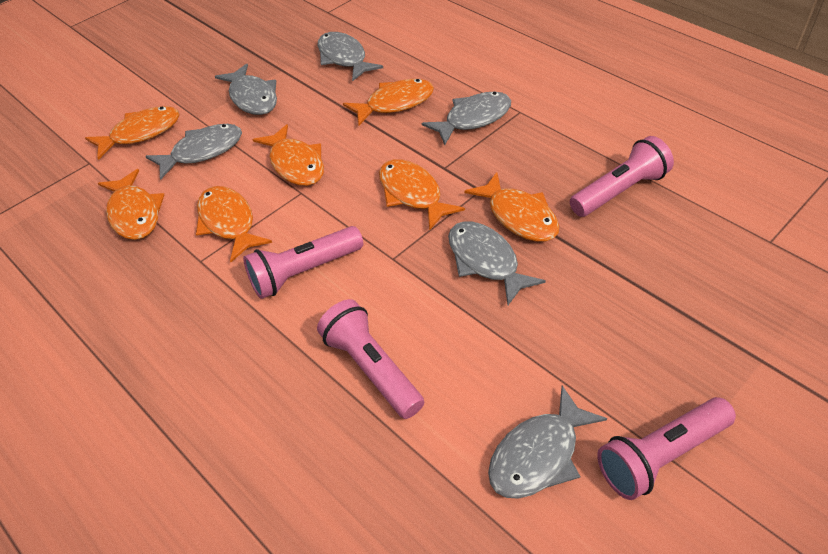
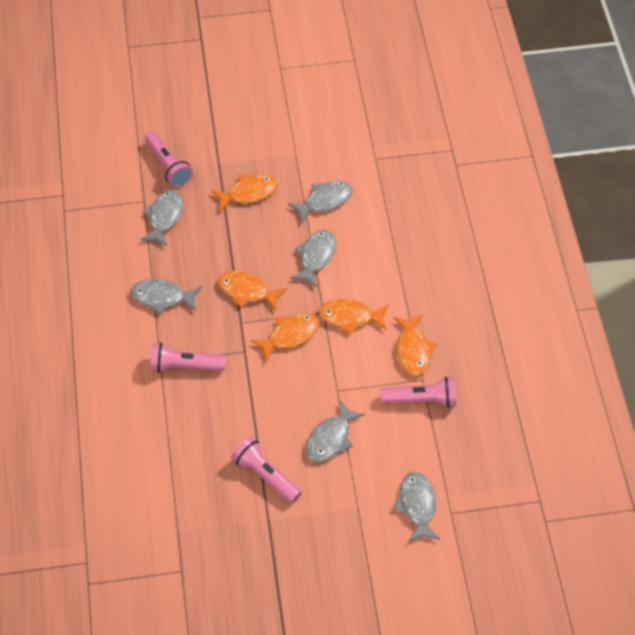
orange fish: 7 -> 5

